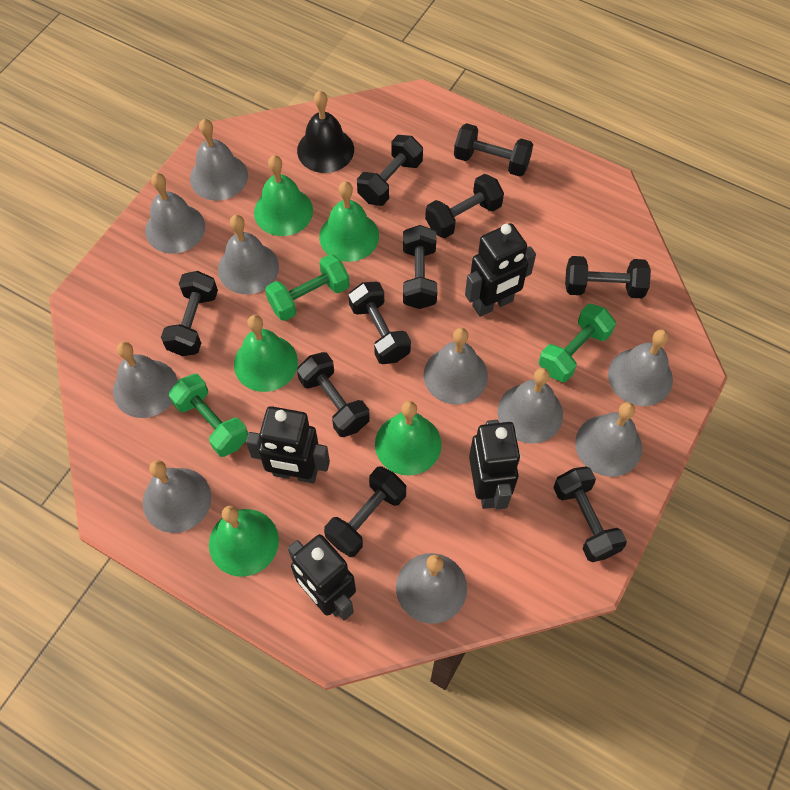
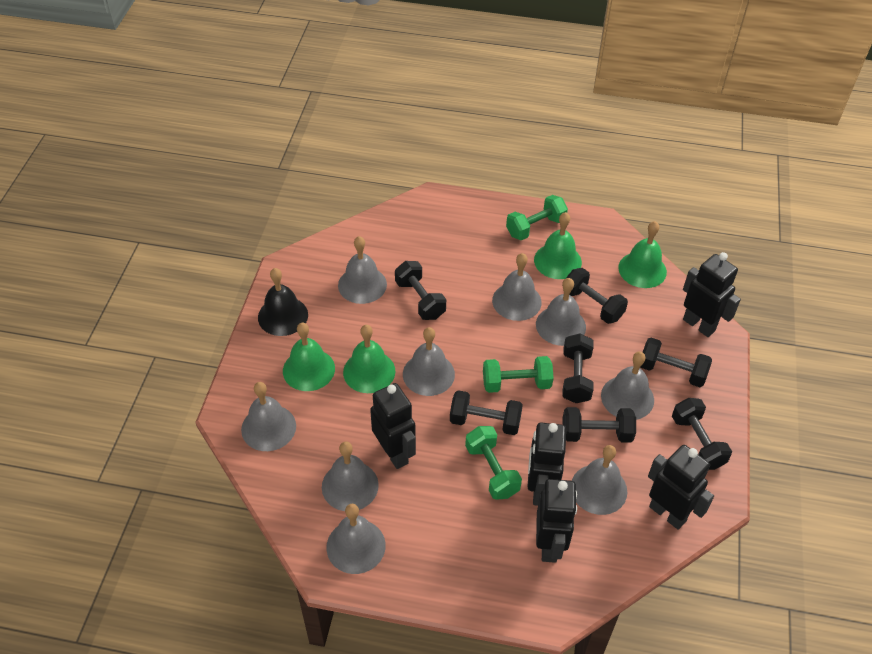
black dumbbell: 10 -> 7
black robot: 4 -> 5
green bell: 5 -> 4
grey bell: 10 -> 9

